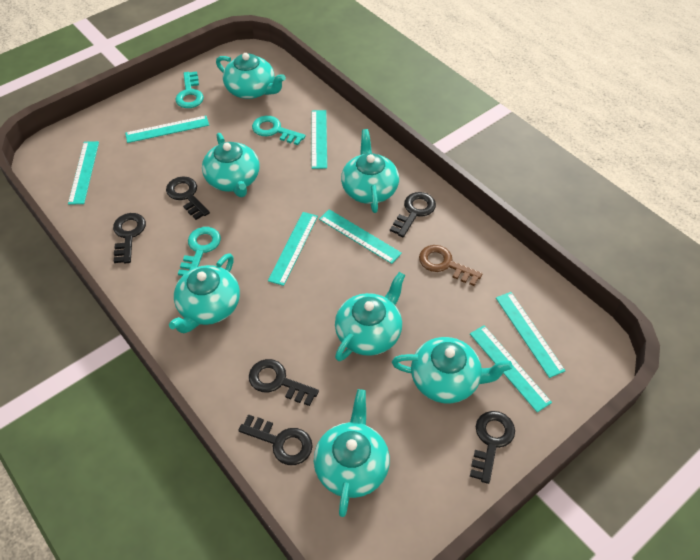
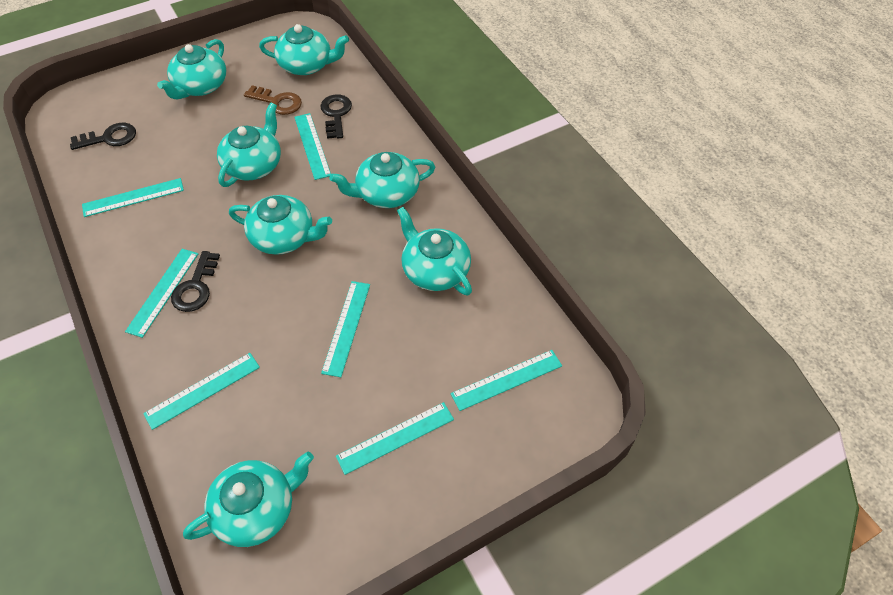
black key: 6 -> 3
turquoise key: 3 -> 0

